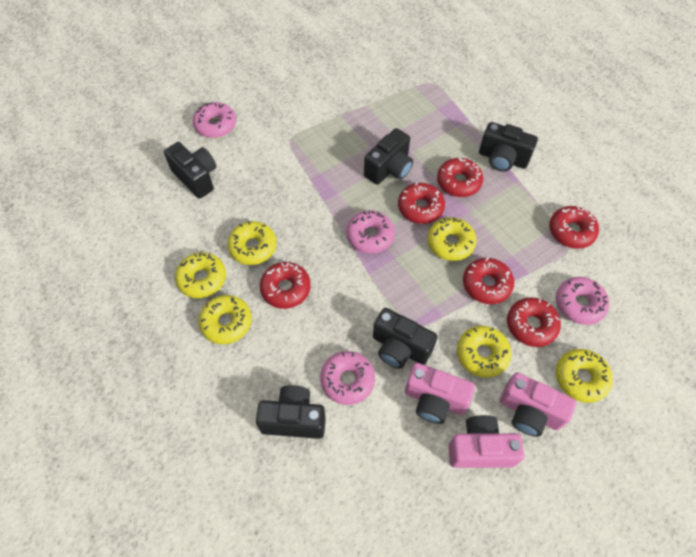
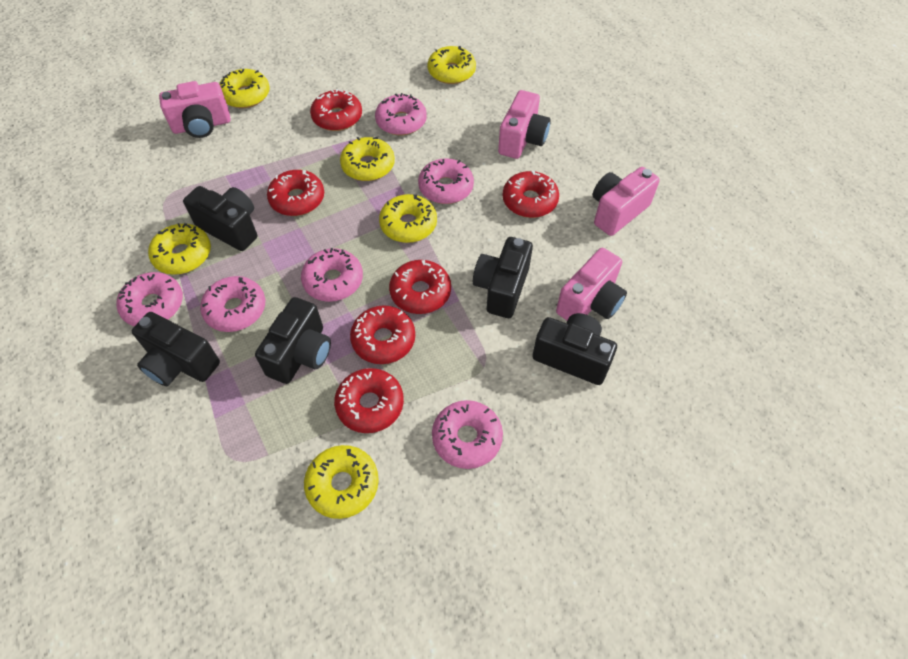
pink camera: 3 -> 4
pink donut: 4 -> 6

